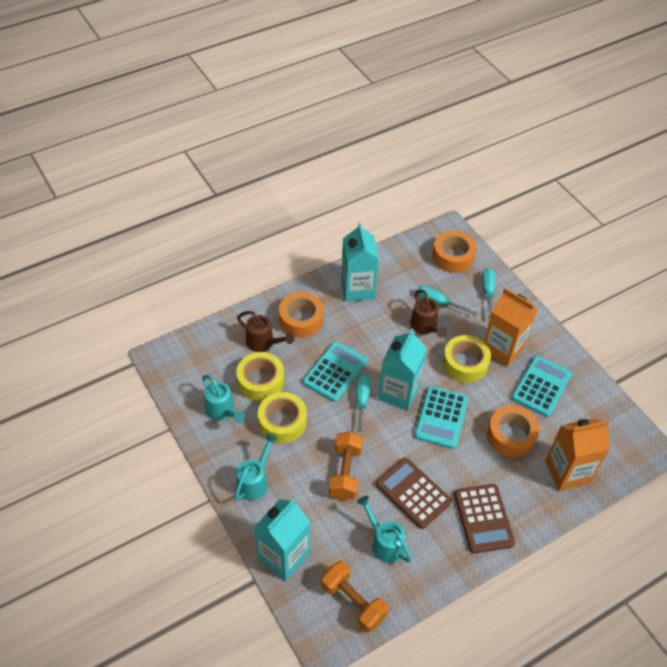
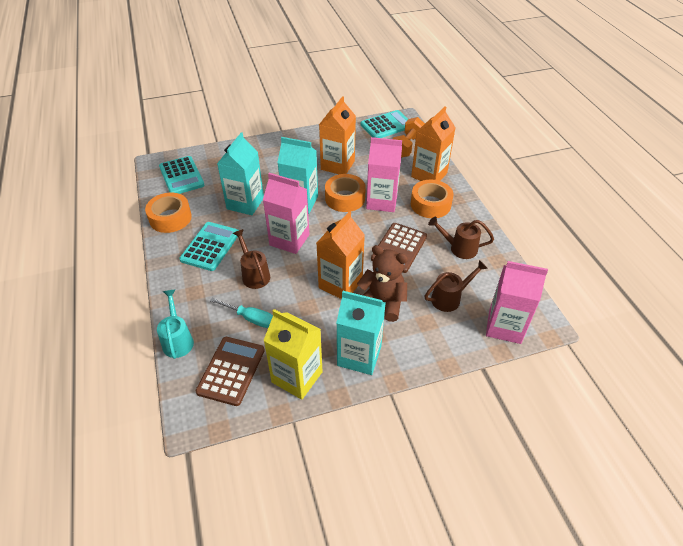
brown teddy bear: 0 -> 1
brown watering can: 2 -> 3
orange carton: 2 -> 3
orange dumbbell: 2 -> 1
pink carton: 0 -> 3
turquoise screwdriver: 3 -> 1
turquoise watering can: 3 -> 1
yellow carton: 0 -> 1
yellow tape: 3 -> 0

